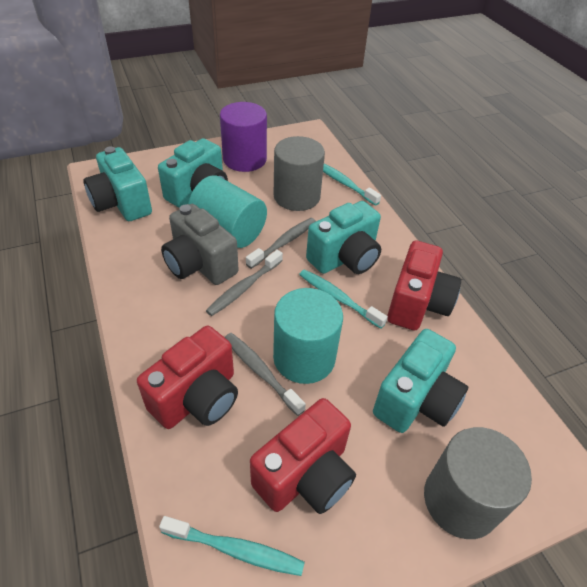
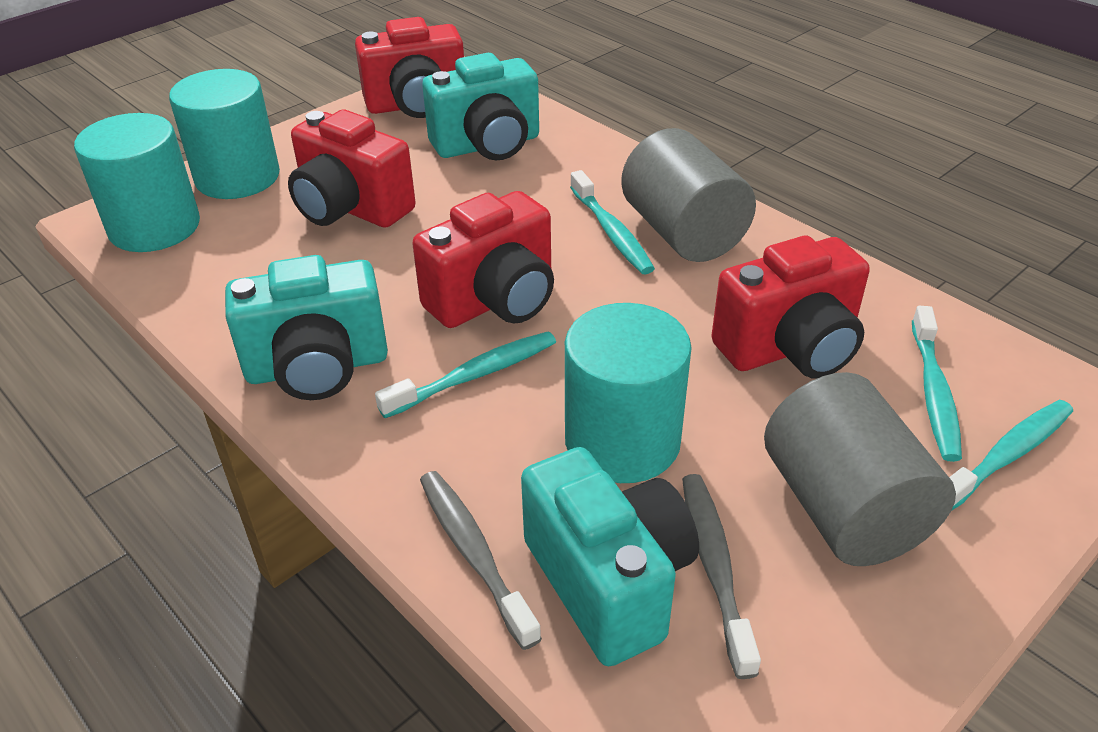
grey camera: 1 -> 0
grey toothbrush: 3 -> 2
purple cylinder: 1 -> 0
red camera: 3 -> 4
turquoise camera: 4 -> 3
turquoise cylinder: 2 -> 3
turquoise toothbrush: 3 -> 4

